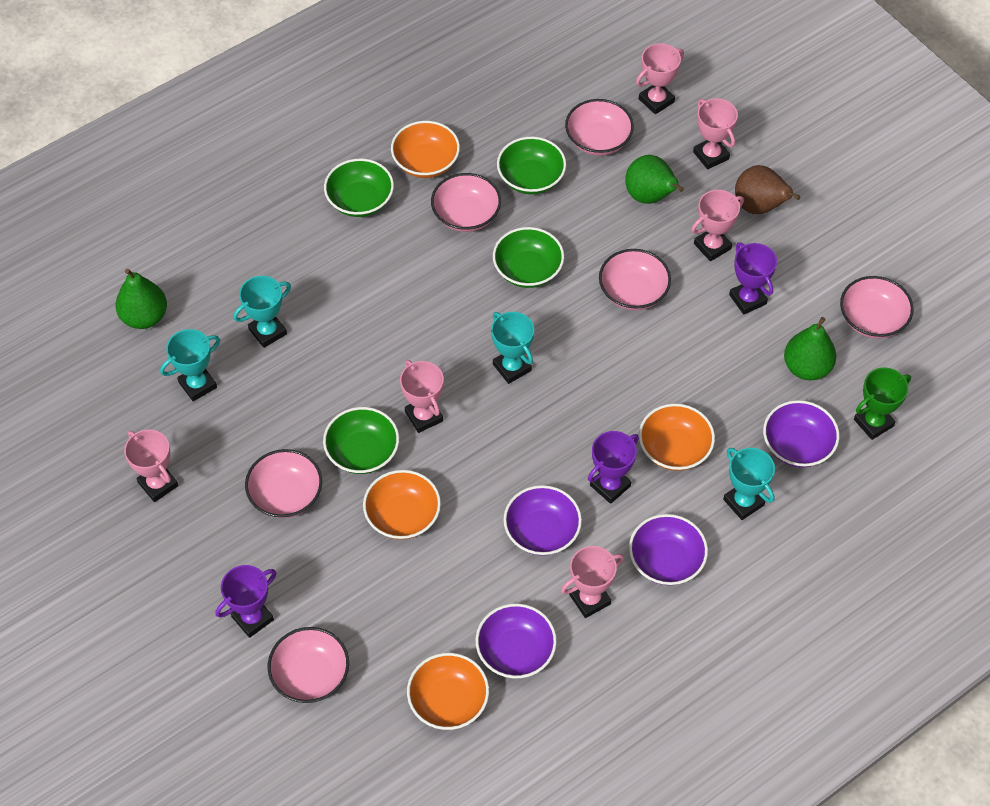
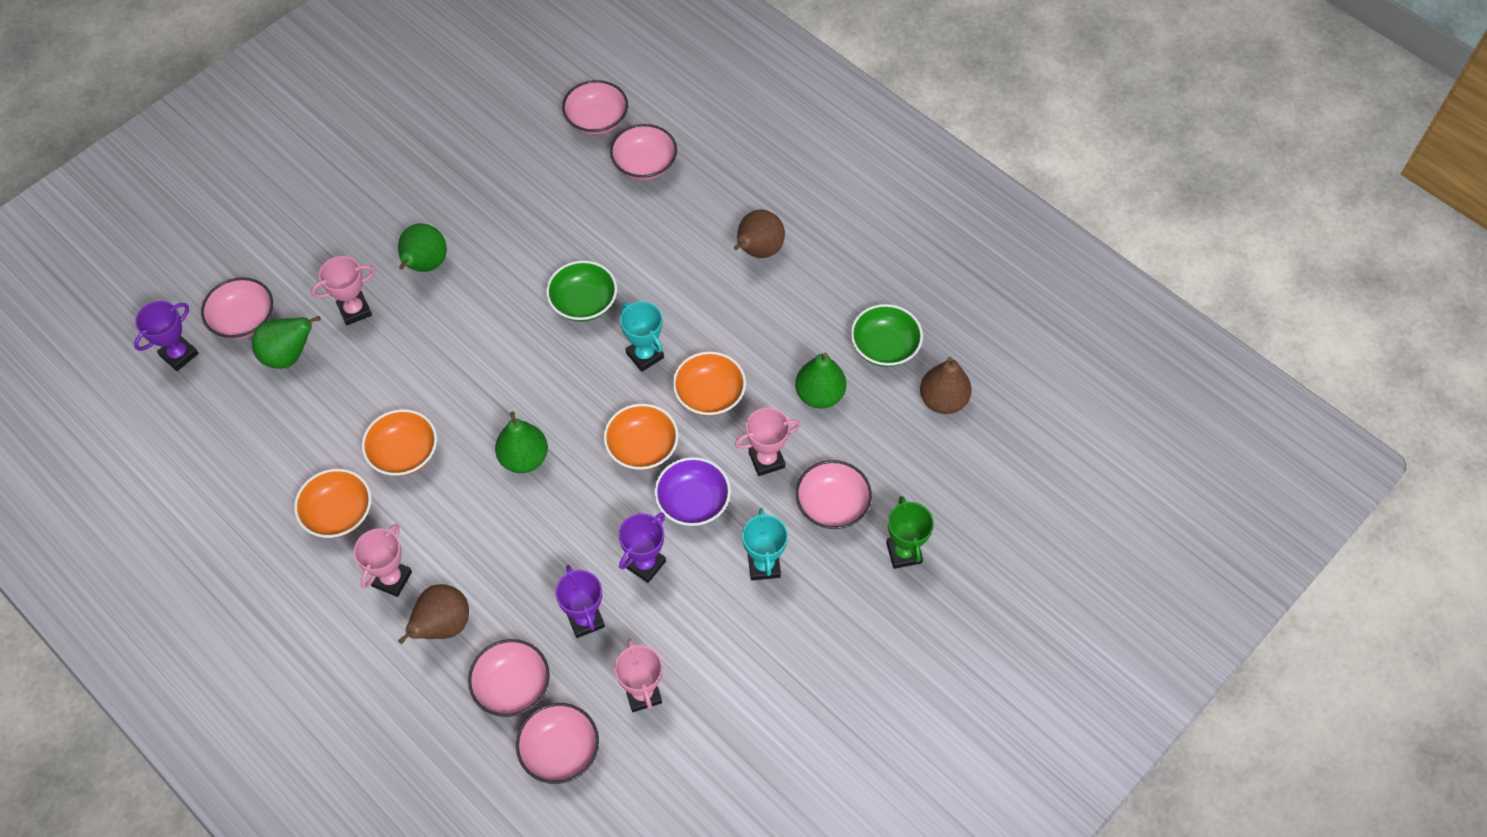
brown pear: 1 -> 3
green bowl: 4 -> 2
green pear: 3 -> 4
pink trophy: 6 -> 4
purple bowl: 4 -> 1
turquoise trophy: 4 -> 2

